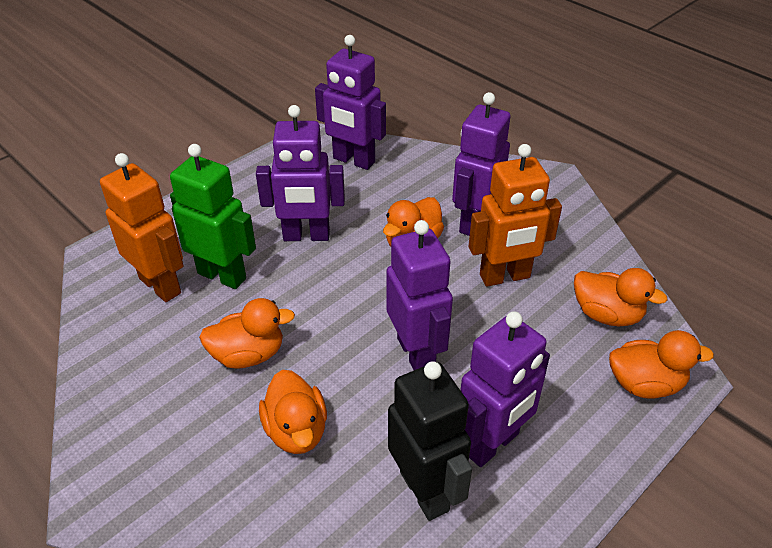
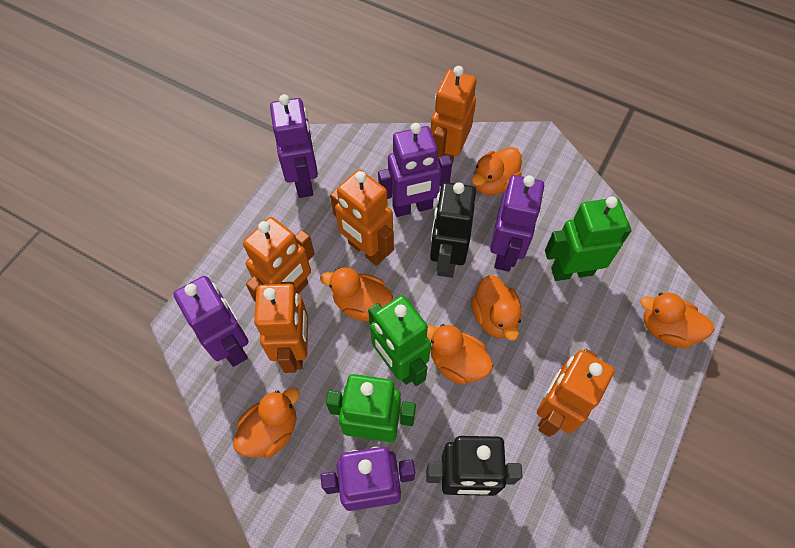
black robot: 1 -> 2
green robot: 1 -> 3
orange duck: 5 -> 6
orange robot: 2 -> 5

